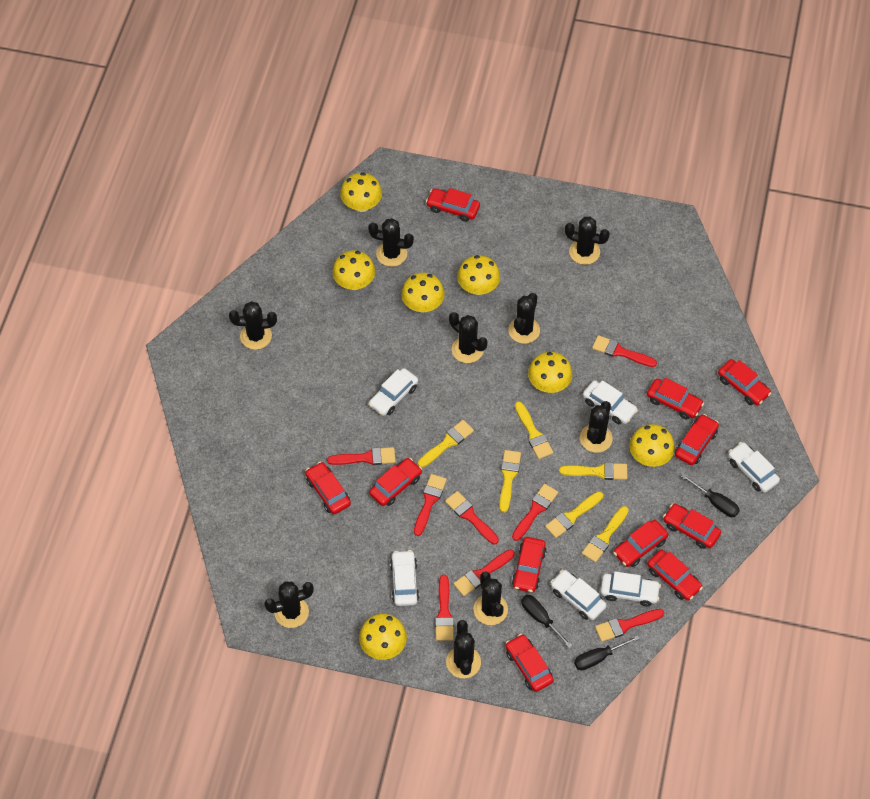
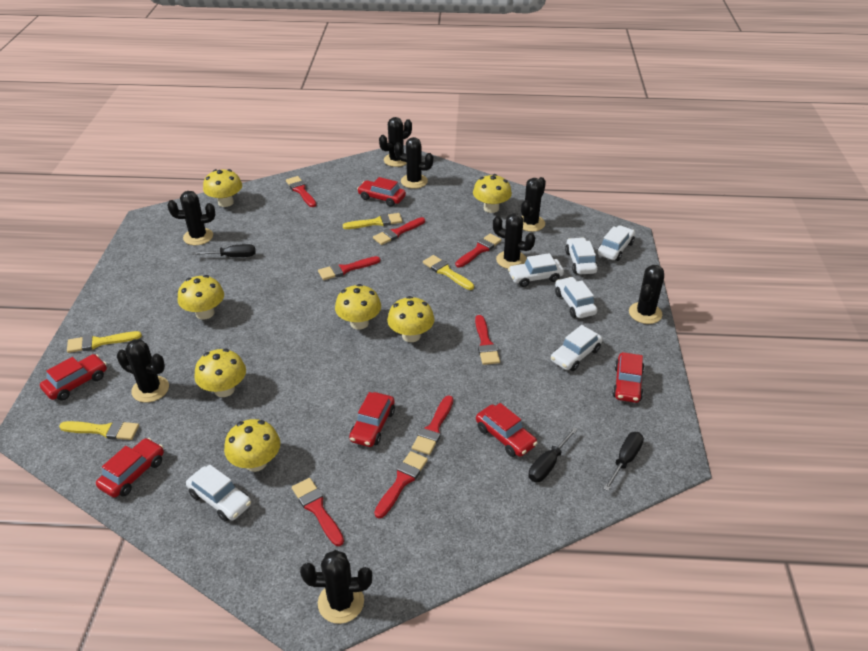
black cactus: 9 -> 8
red car: 11 -> 6
yellow brush: 6 -> 4

